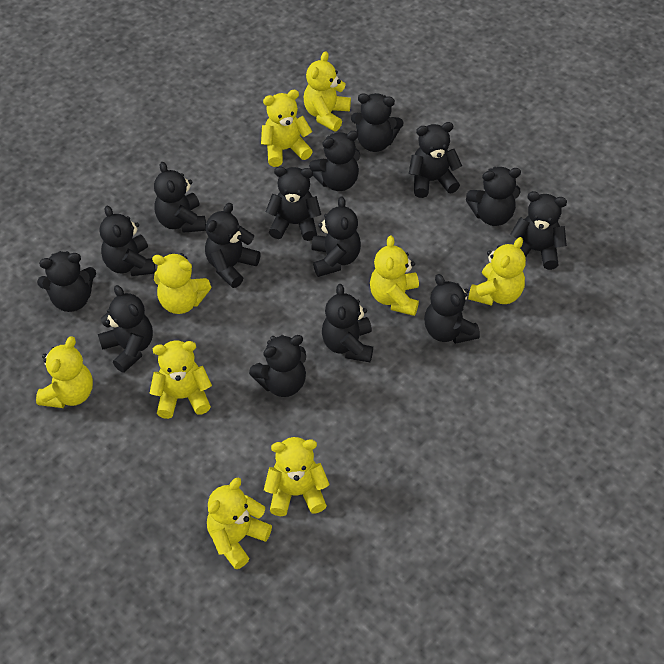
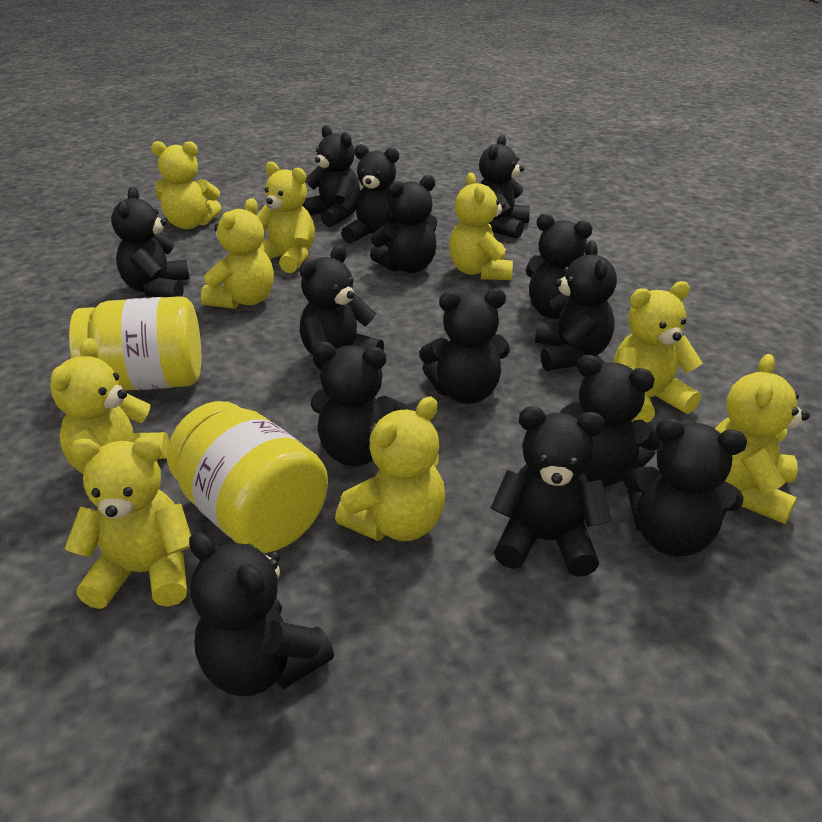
black teddy bear: 15 -> 14
yellow jar: 0 -> 2

